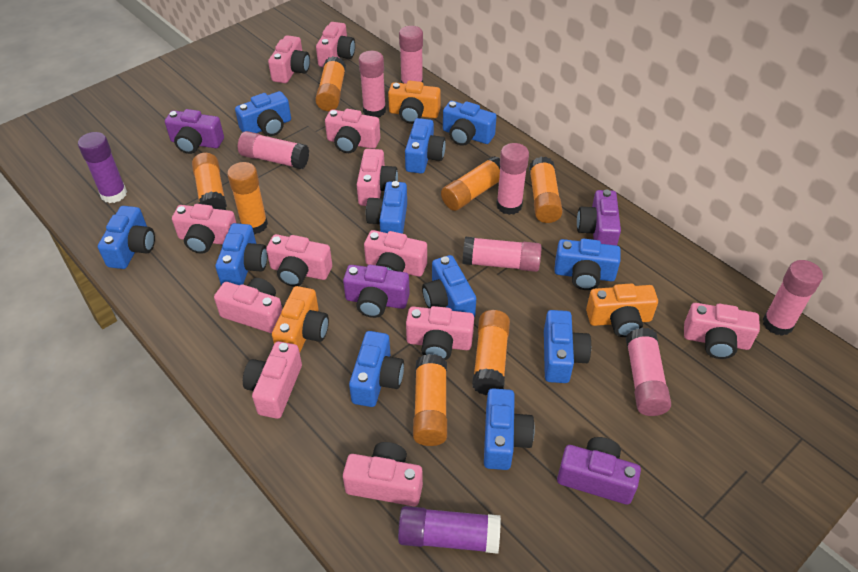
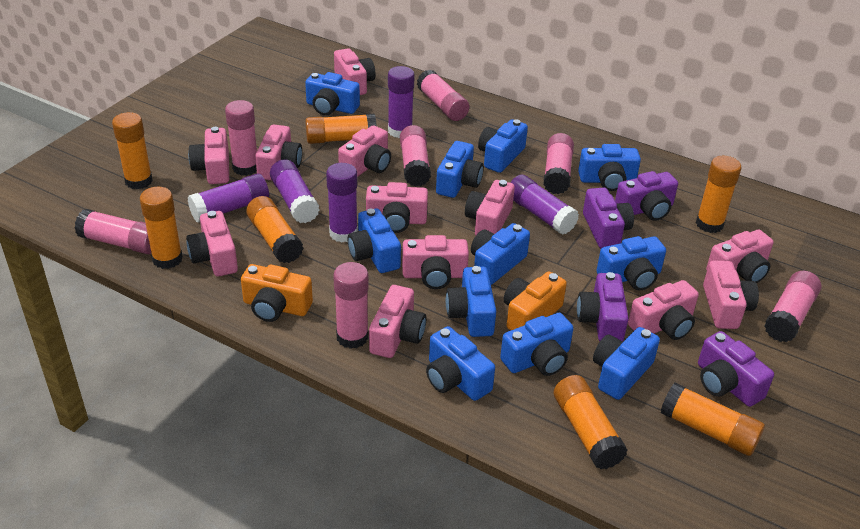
orange camera: 3 -> 2
purple glue stick: 2 -> 5

